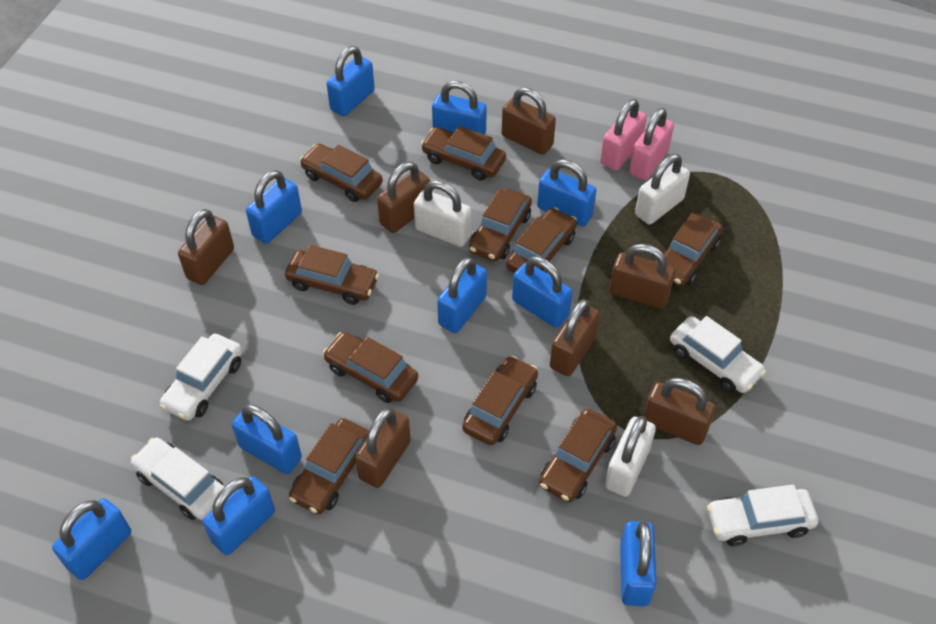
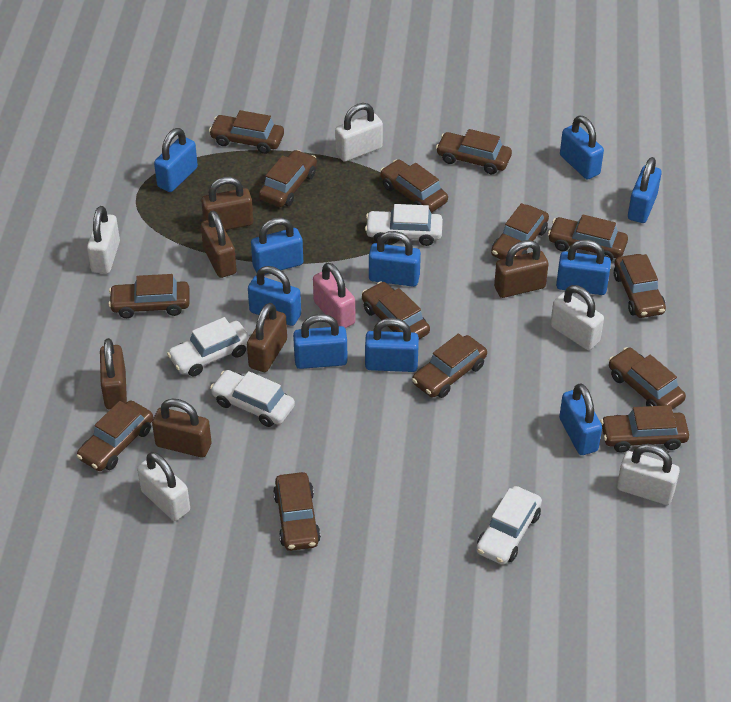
brown car: 10 -> 14
brown padlock: 7 -> 6
pink padlock: 2 -> 1
white padlock: 3 -> 5

